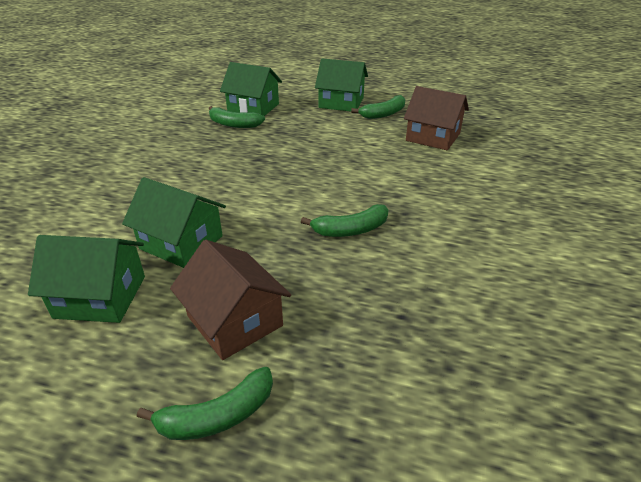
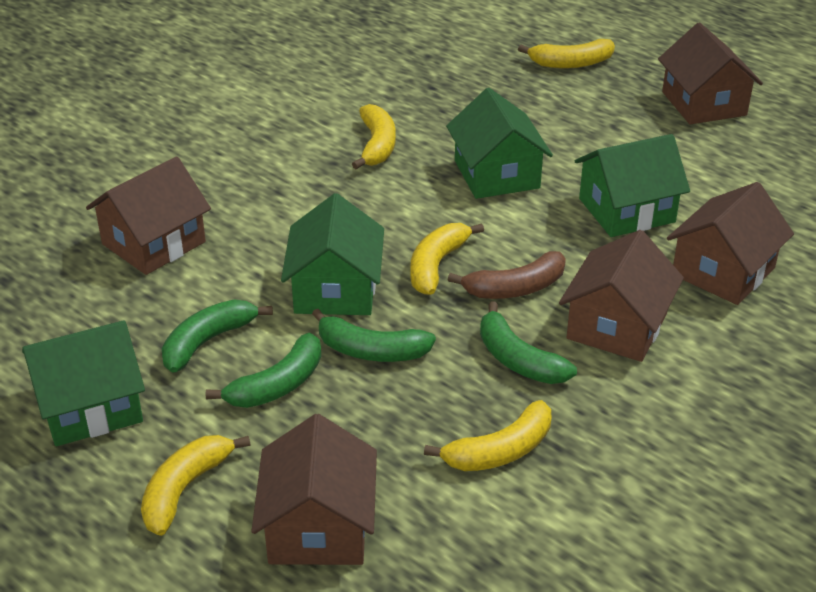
brown banana: 0 -> 1
brown house: 2 -> 5
yellow banana: 0 -> 5

